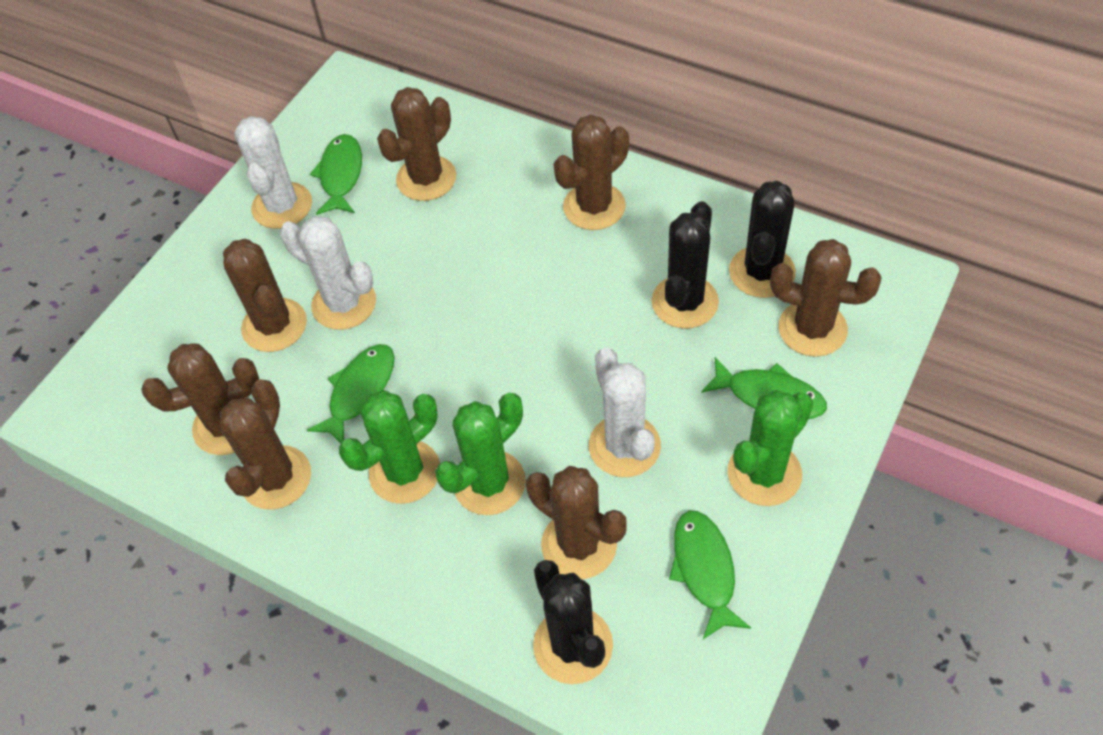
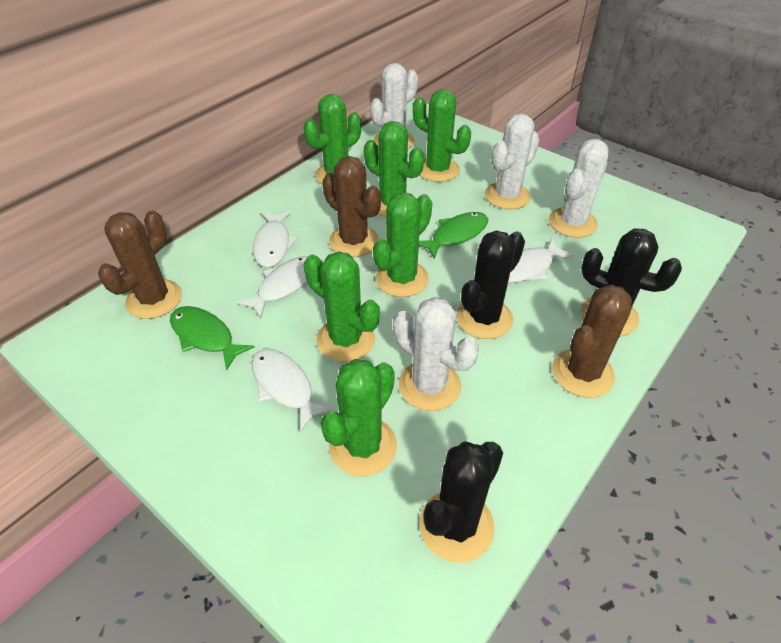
brown cactus: 7 -> 3
green cactus: 3 -> 6
green fish: 4 -> 2
white cactus: 3 -> 4
white fish: 0 -> 4

